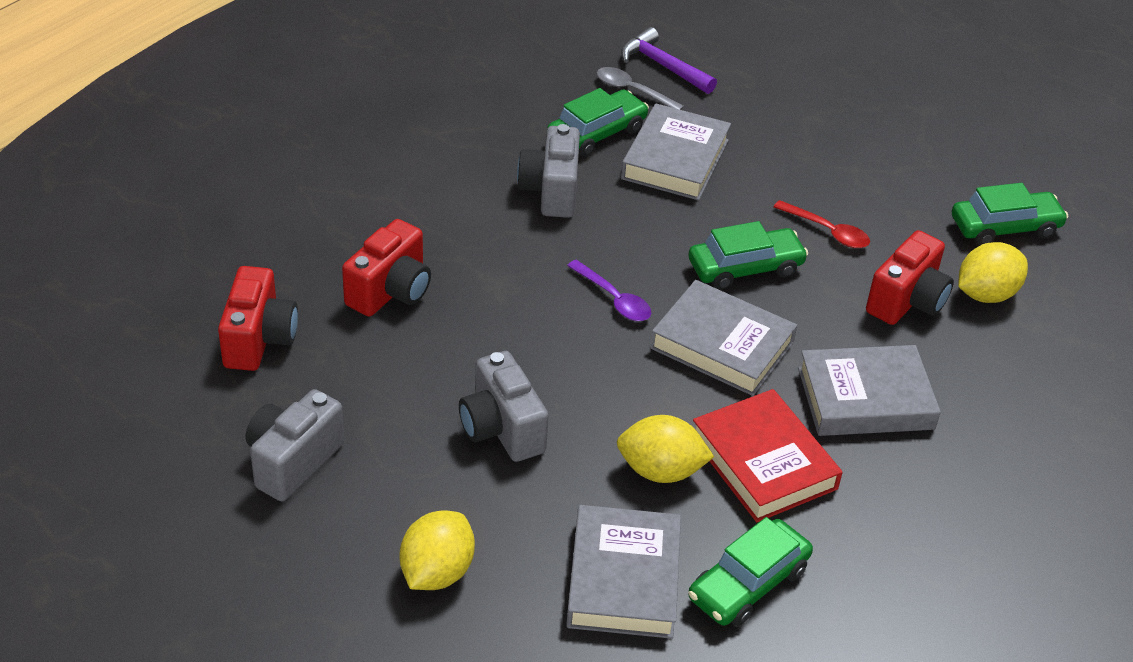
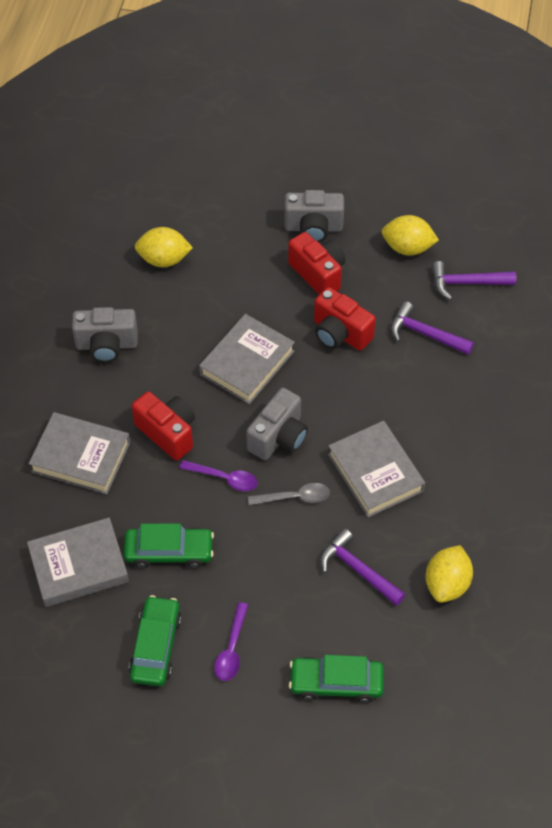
green car: 4 -> 3
purple hammer: 1 -> 3
purple spoon: 1 -> 2
red book: 1 -> 0
red spoon: 1 -> 0

